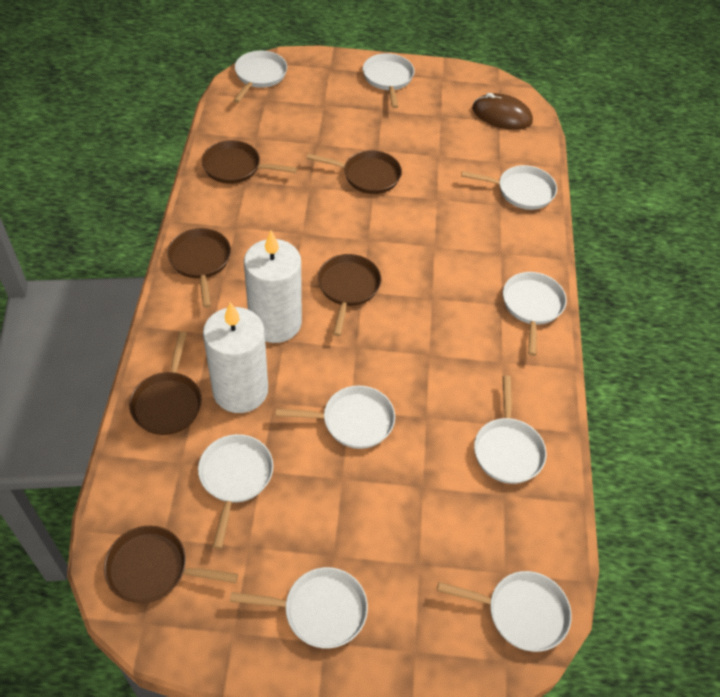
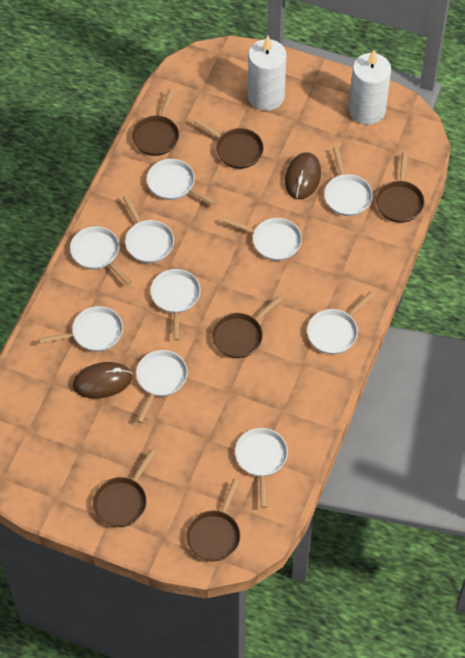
brown mouse: 1 -> 2
white pan: 9 -> 10

